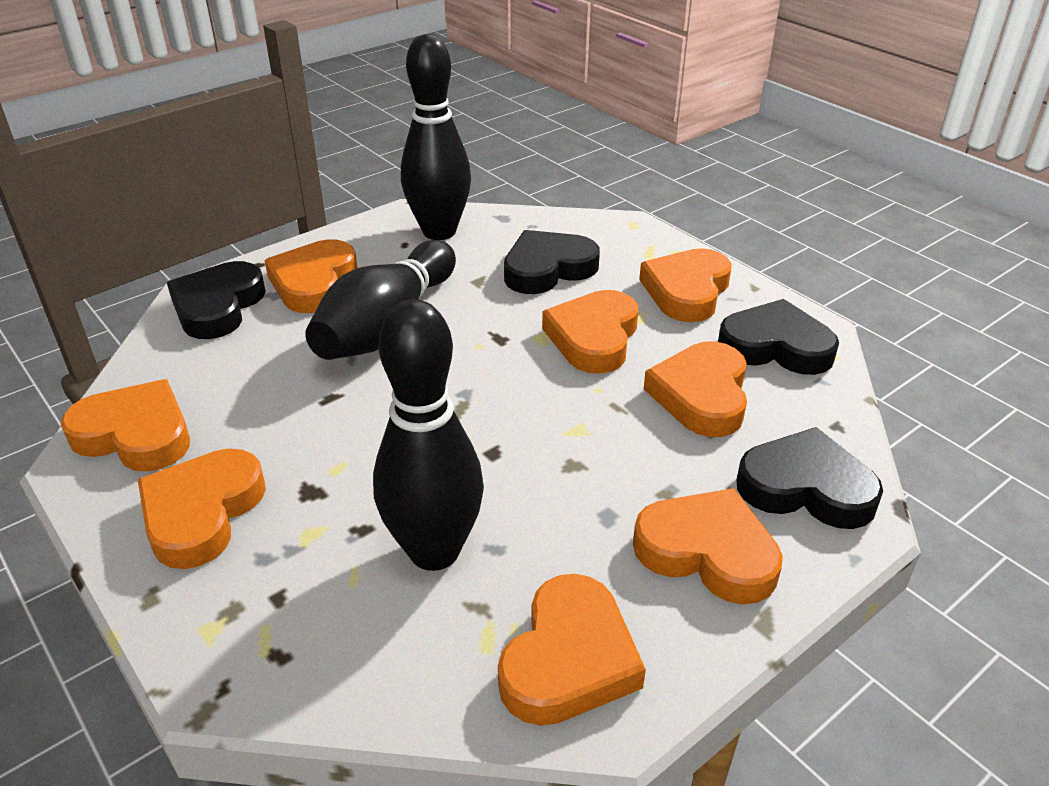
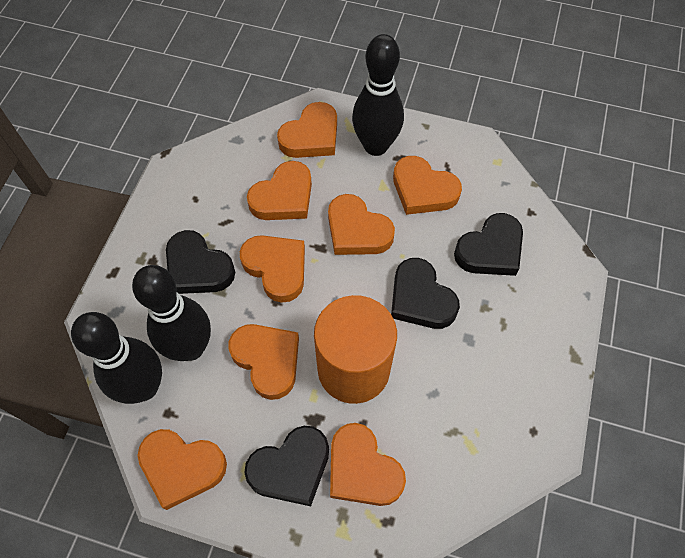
orange cylinder: 0 -> 1

